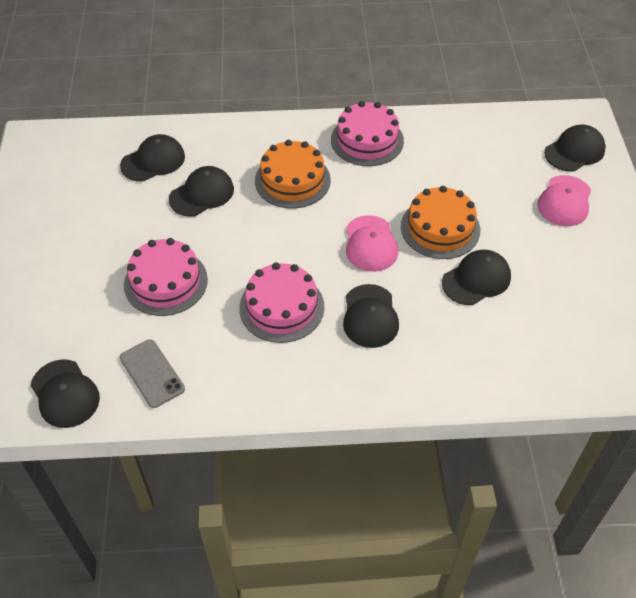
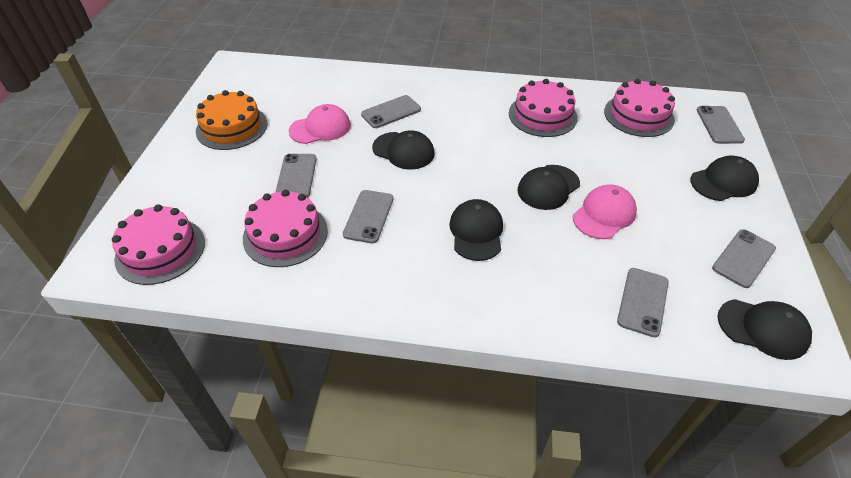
black cap: 6 -> 5
grey phone: 1 -> 6
orange cake: 2 -> 1
pink cake: 3 -> 4

